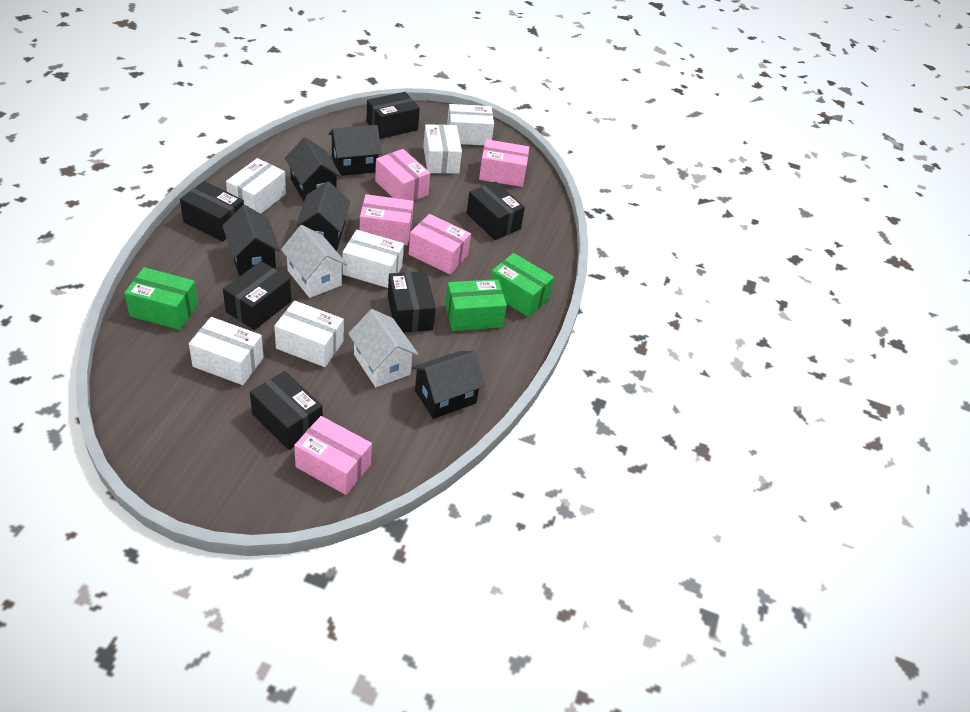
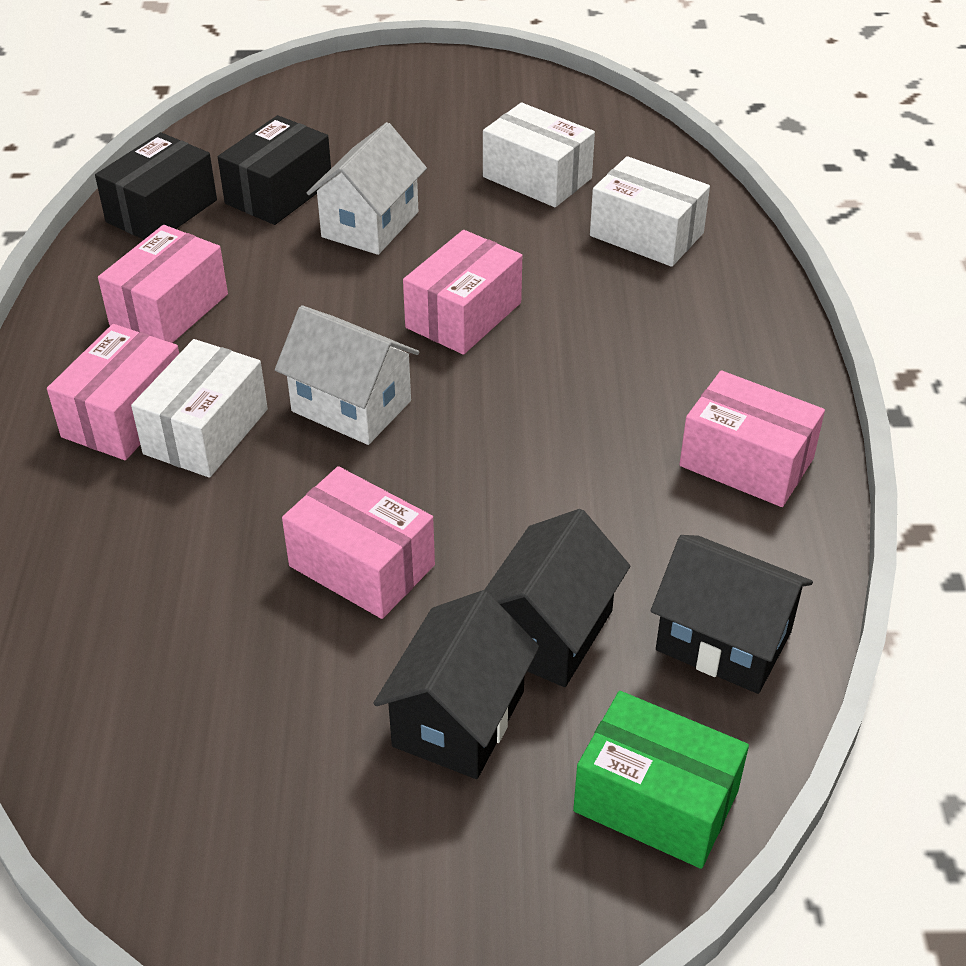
black box: 6 -> 2
black house: 5 -> 3
green box: 3 -> 1
white box: 6 -> 3

